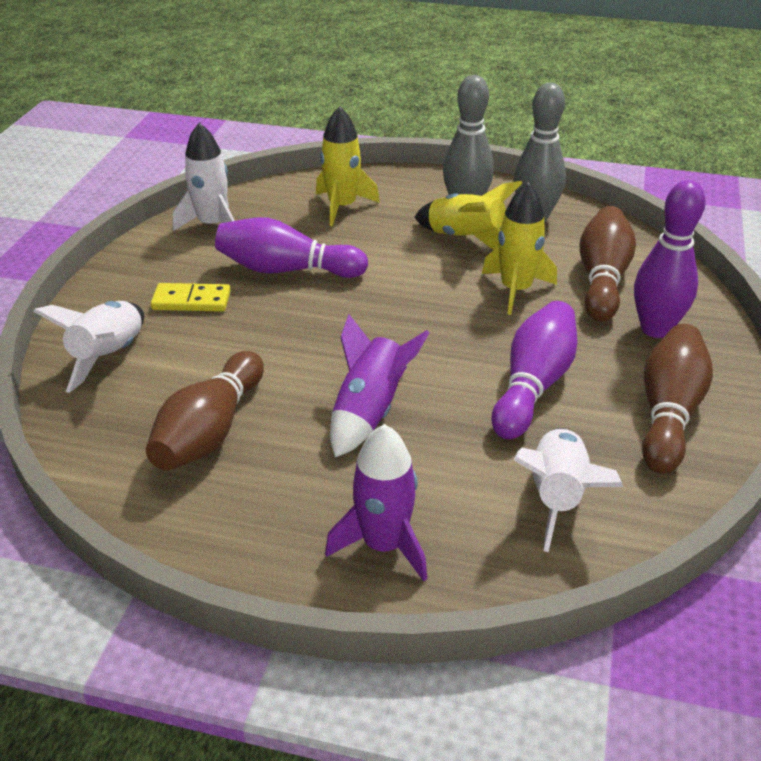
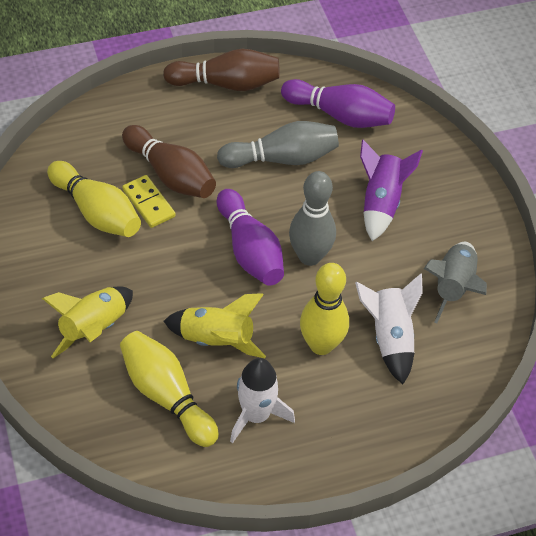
brown bowling pin: 3 -> 2
grey rocket: 0 -> 1
purple bowling pin: 3 -> 2
purple rocket: 2 -> 1
white rocket: 3 -> 2
yellow bowling pin: 0 -> 3
yellow rocket: 3 -> 2

